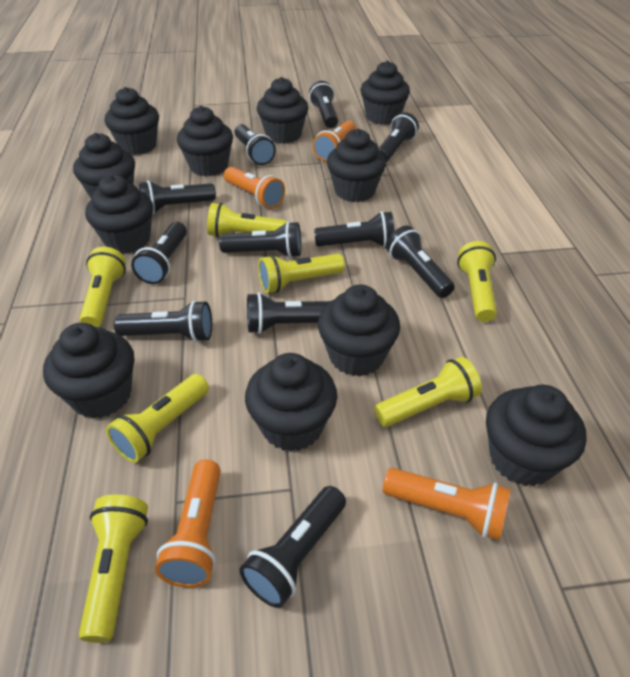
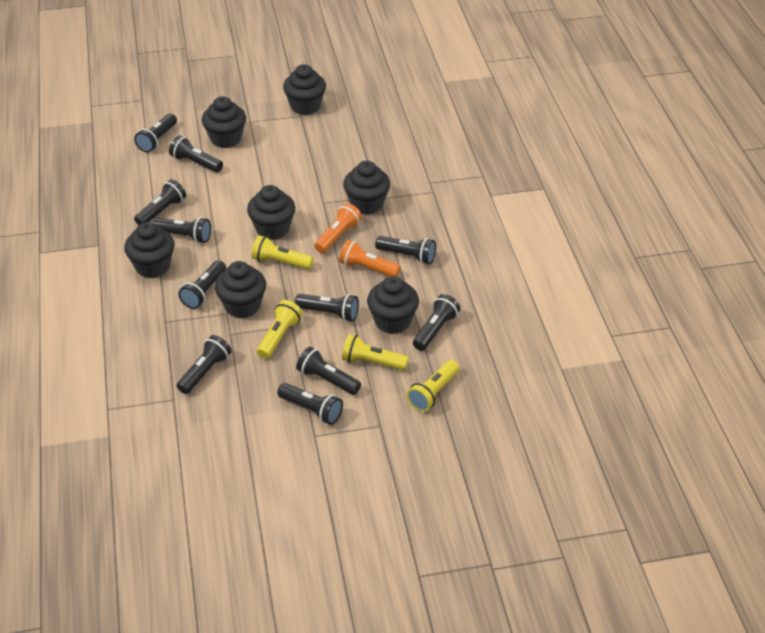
black cupcake: 11 -> 7
orange flashlight: 4 -> 2
yellow flashlight: 7 -> 4

